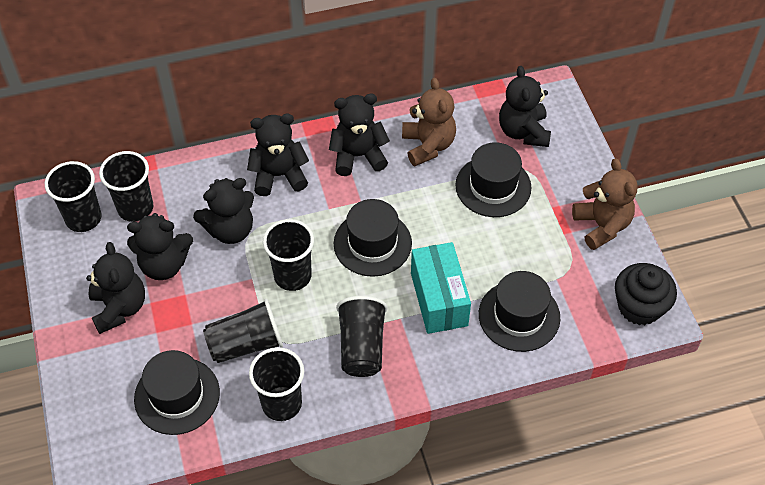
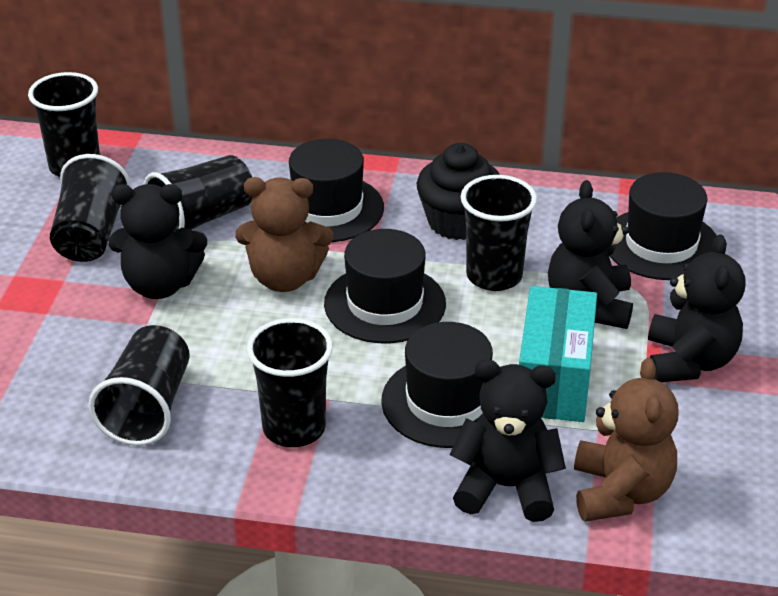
black teddy bear: 6 -> 4

